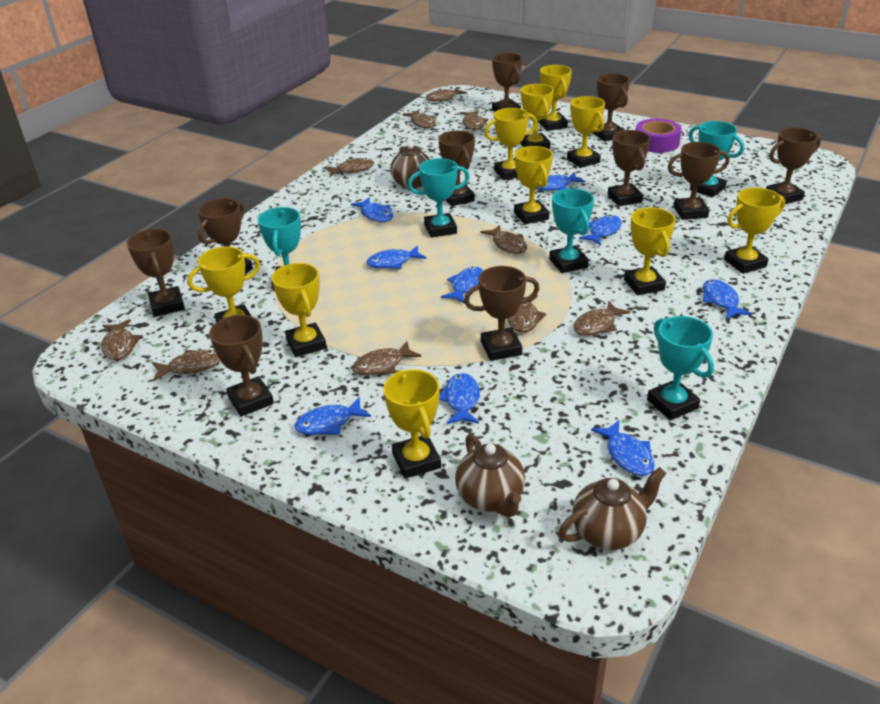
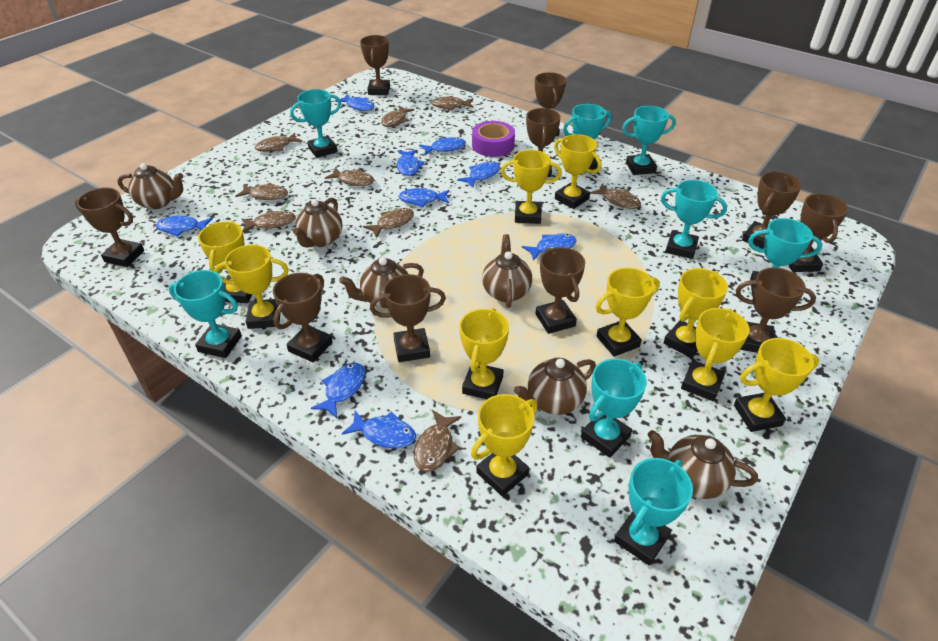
brown fish: 10 -> 9
brown teapot: 3 -> 6
turquoise trophy: 5 -> 8

